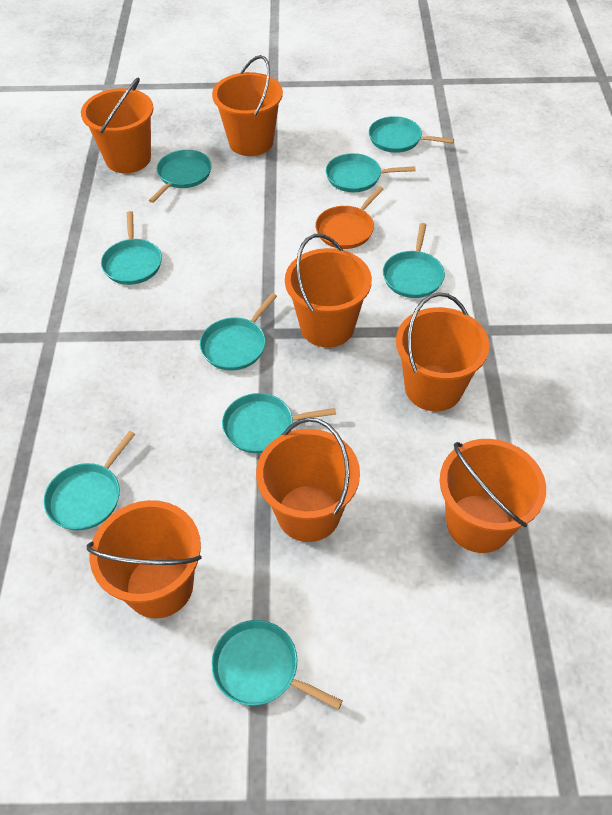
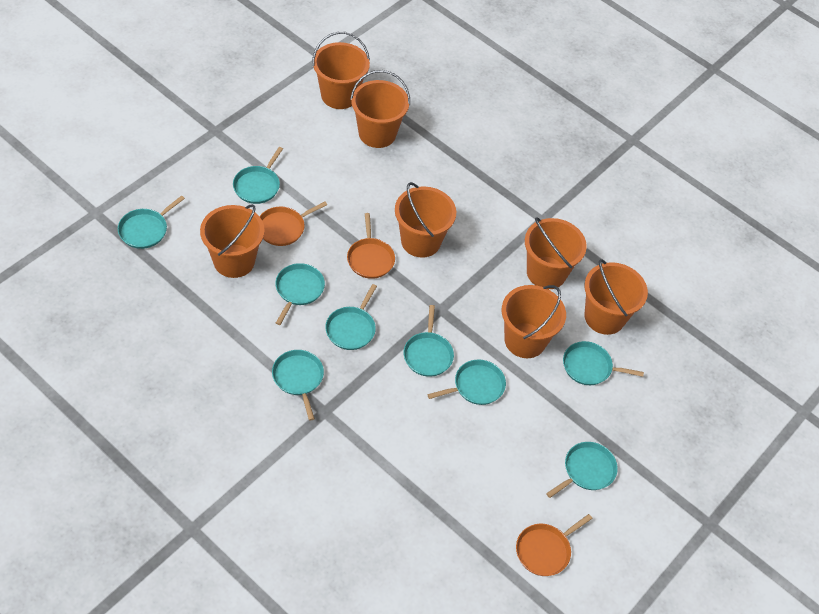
orange pan: 1 -> 3

